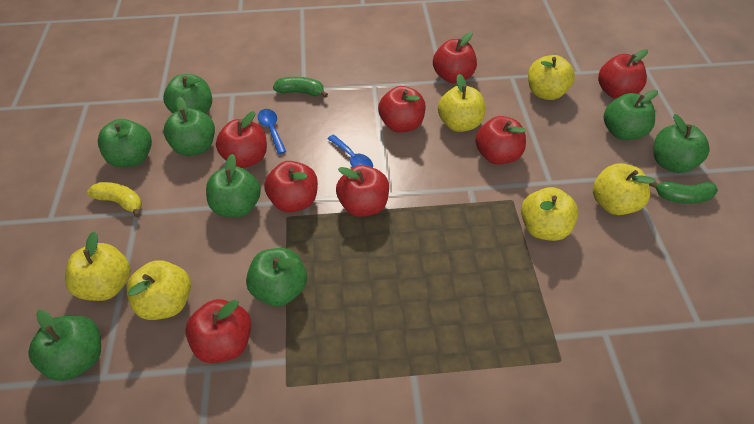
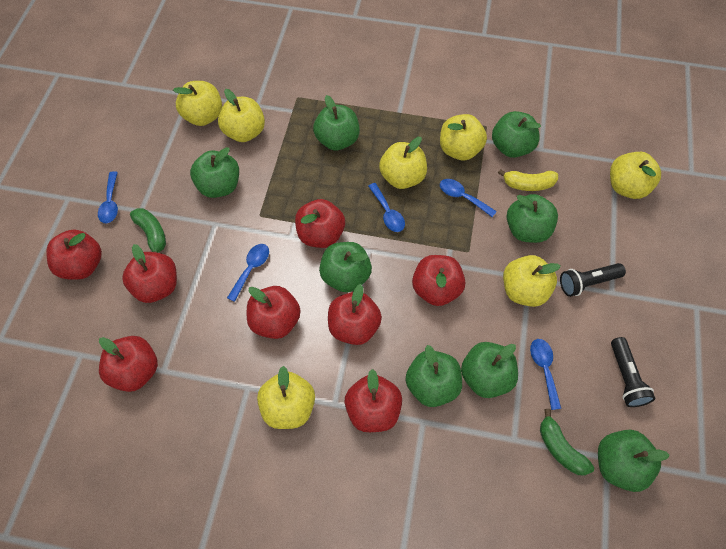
black flashlight: 0 -> 2
blue spoon: 2 -> 5
yellow apple: 6 -> 7

